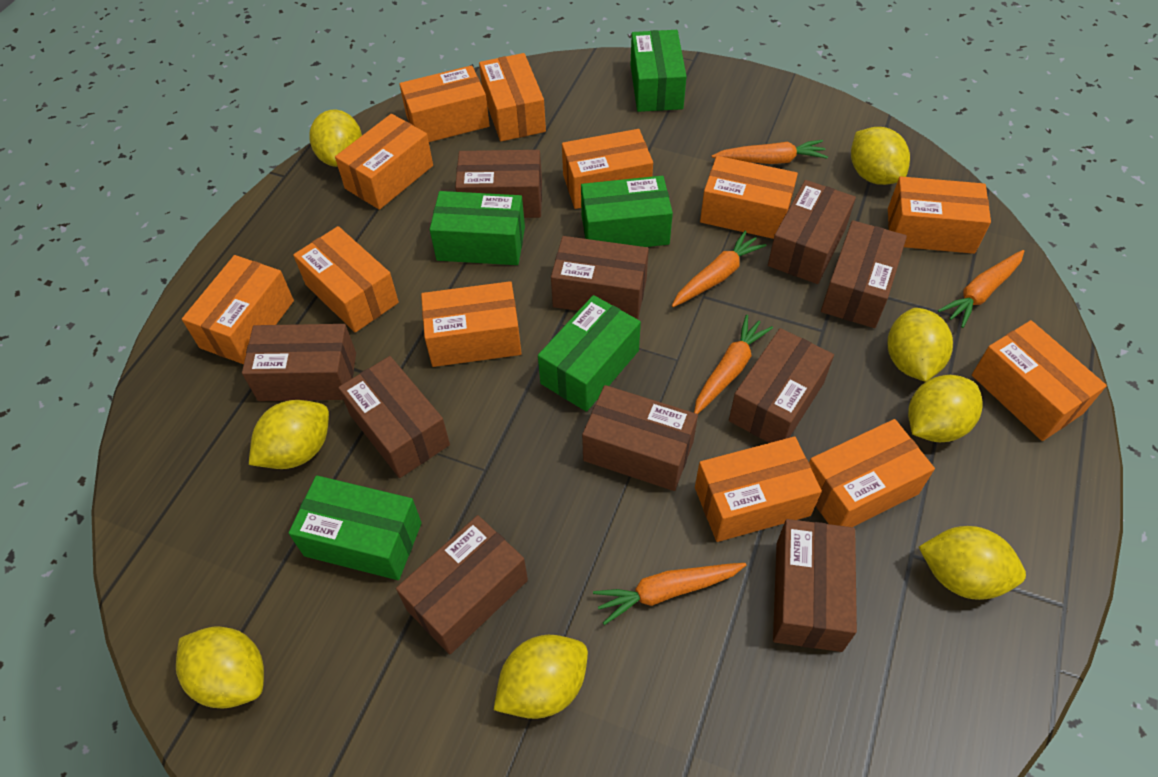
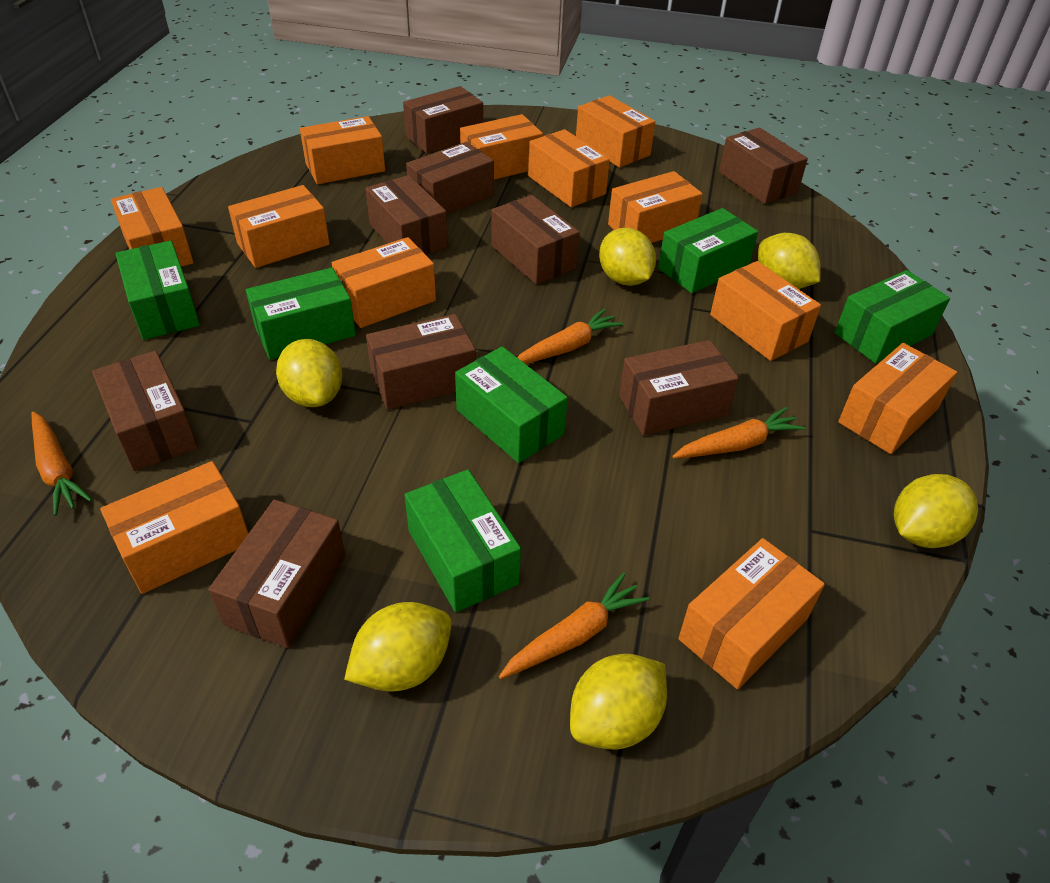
brown box: 10 -> 9
green box: 5 -> 6
orange carrot: 5 -> 4
yellow lemon: 8 -> 6

